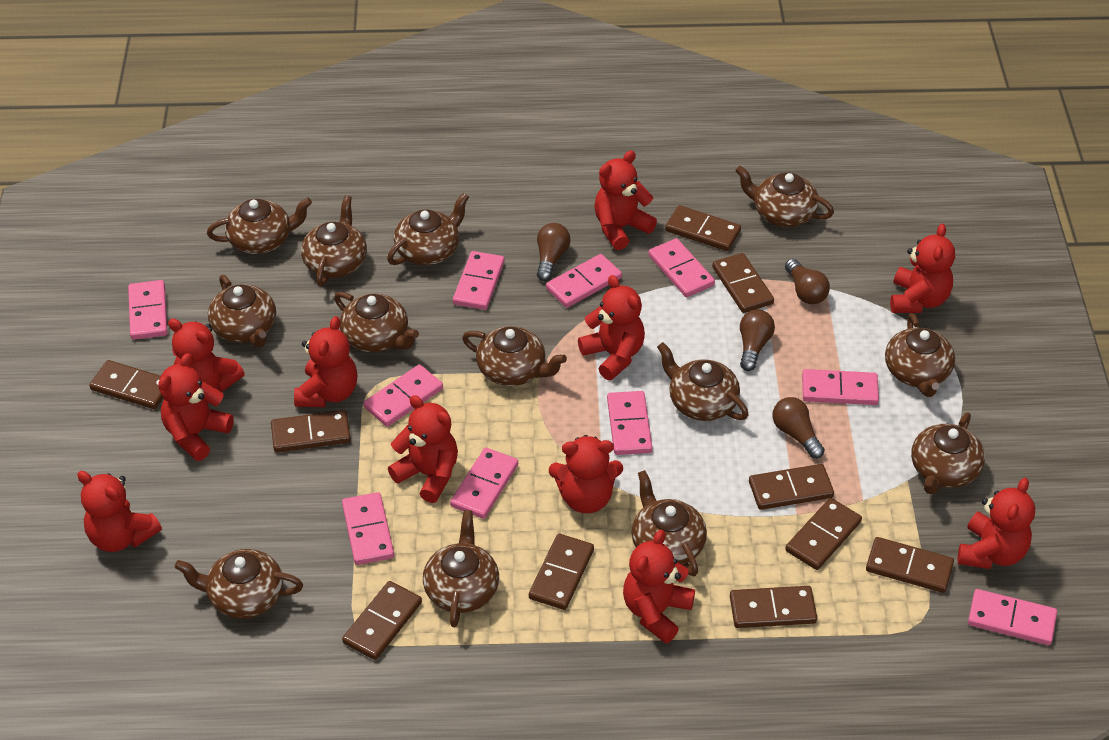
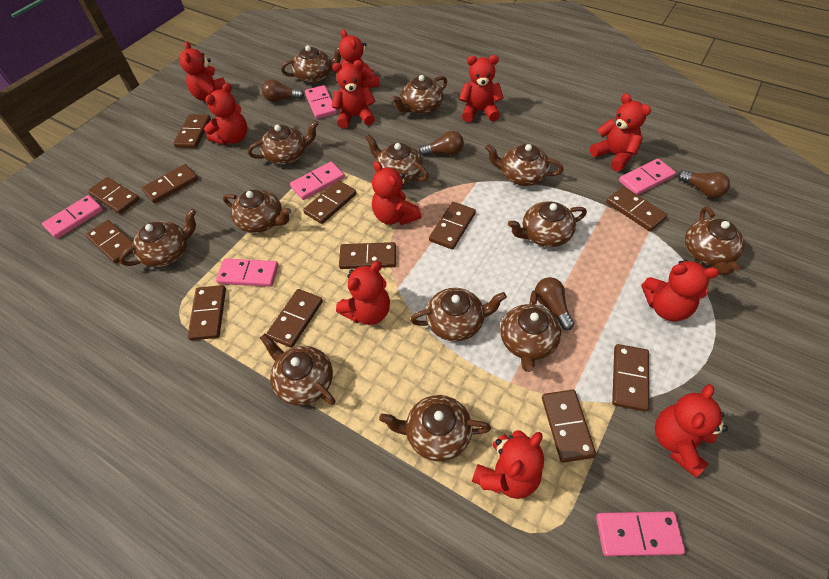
brown domino: 10 -> 12
pink domino: 10 -> 6

